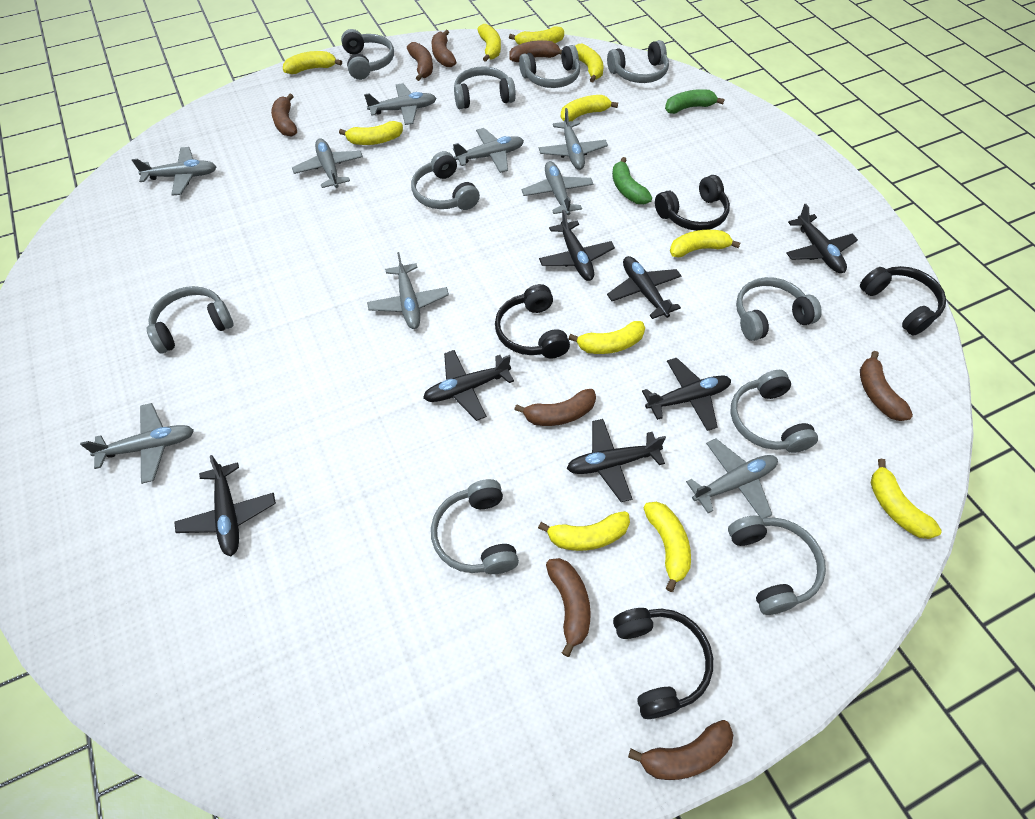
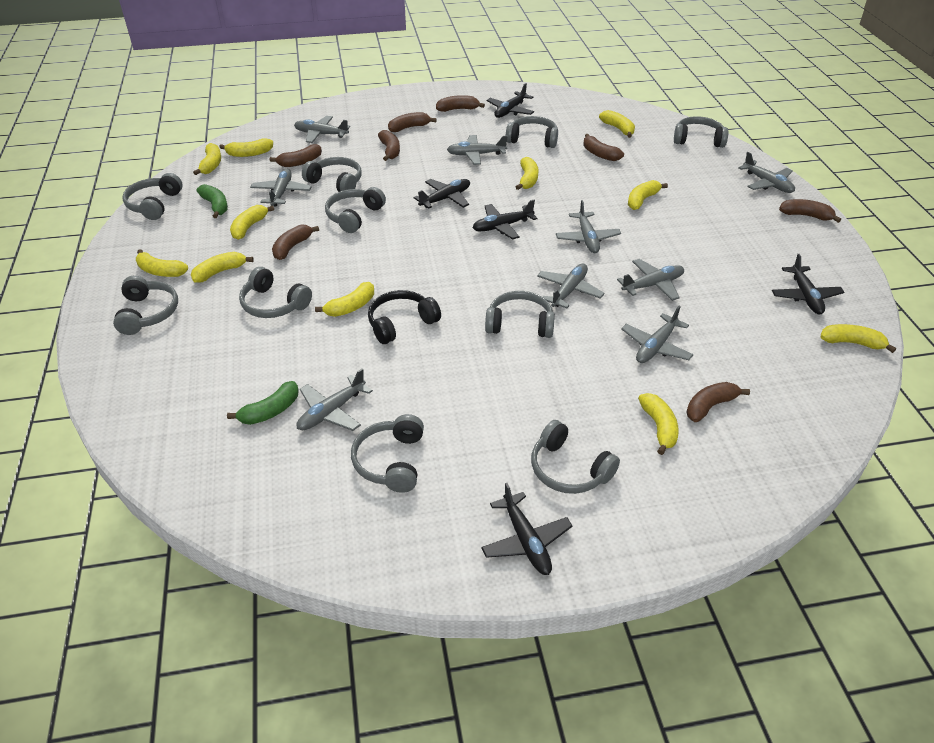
black headphones: 4 -> 1
black plane: 7 -> 5

